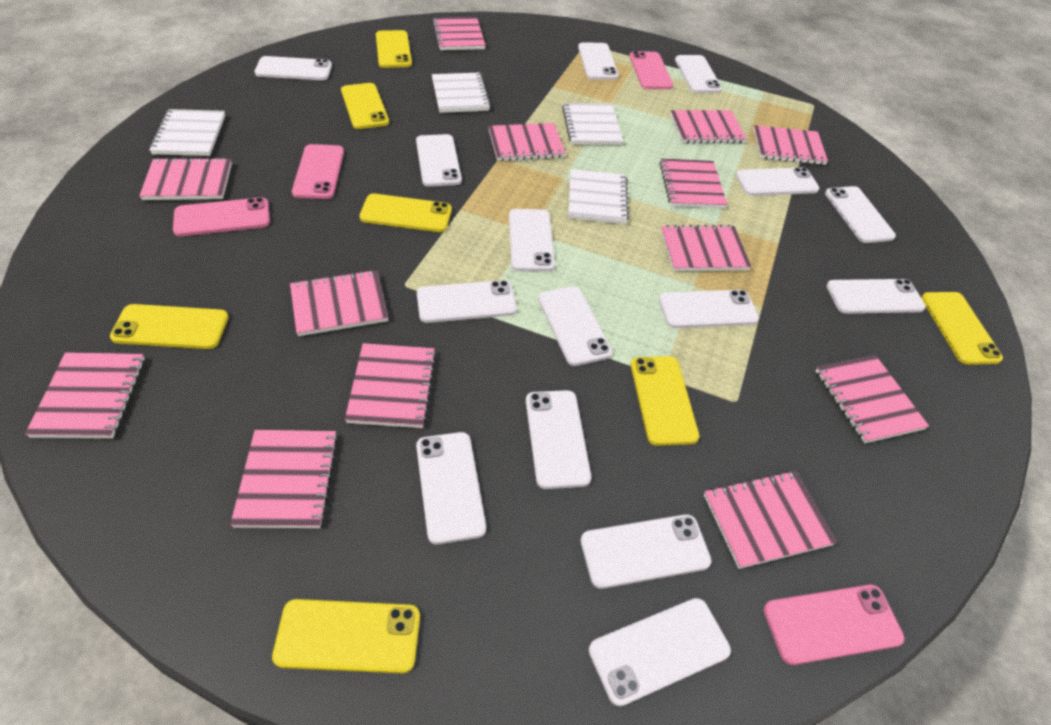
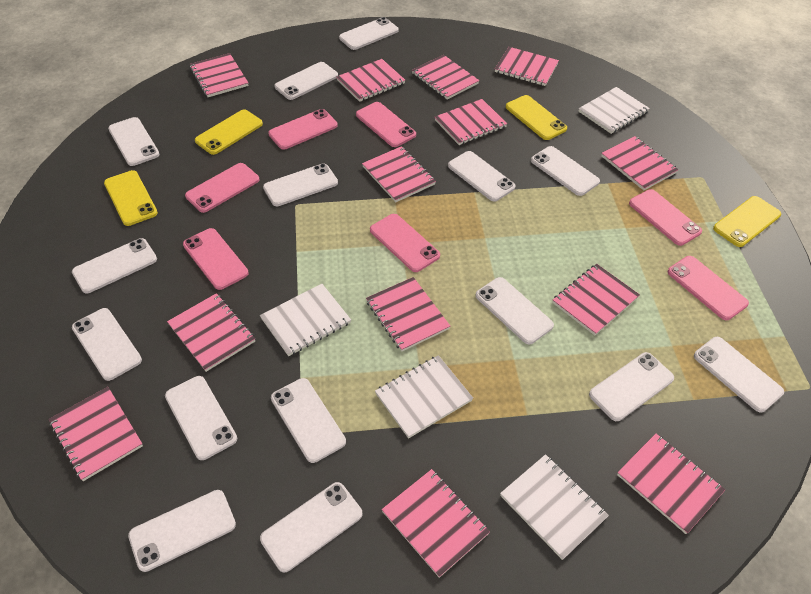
pink phone: 4 -> 7
yellow phone: 7 -> 4

